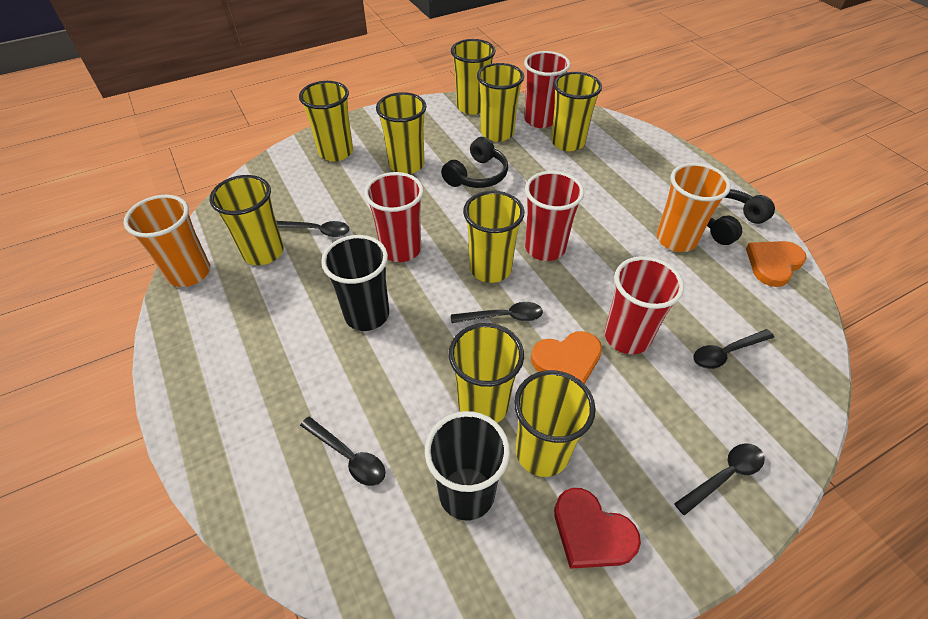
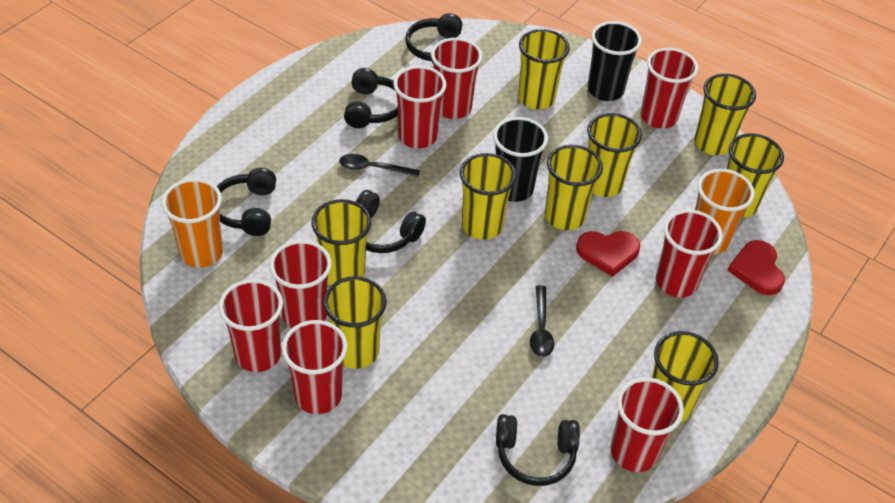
black headphones: 2 -> 5
black spoon: 5 -> 2
orange heart: 2 -> 0
red cup: 4 -> 8
red heart: 1 -> 2

